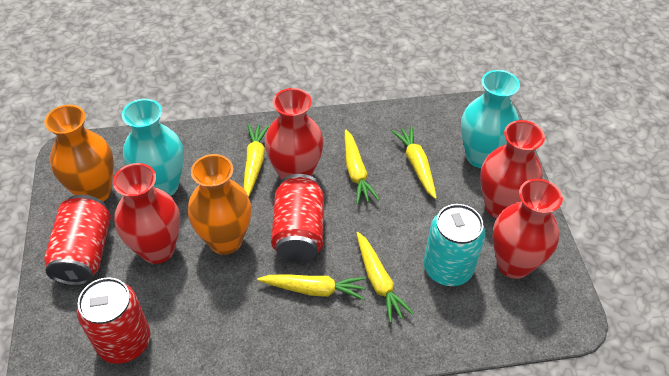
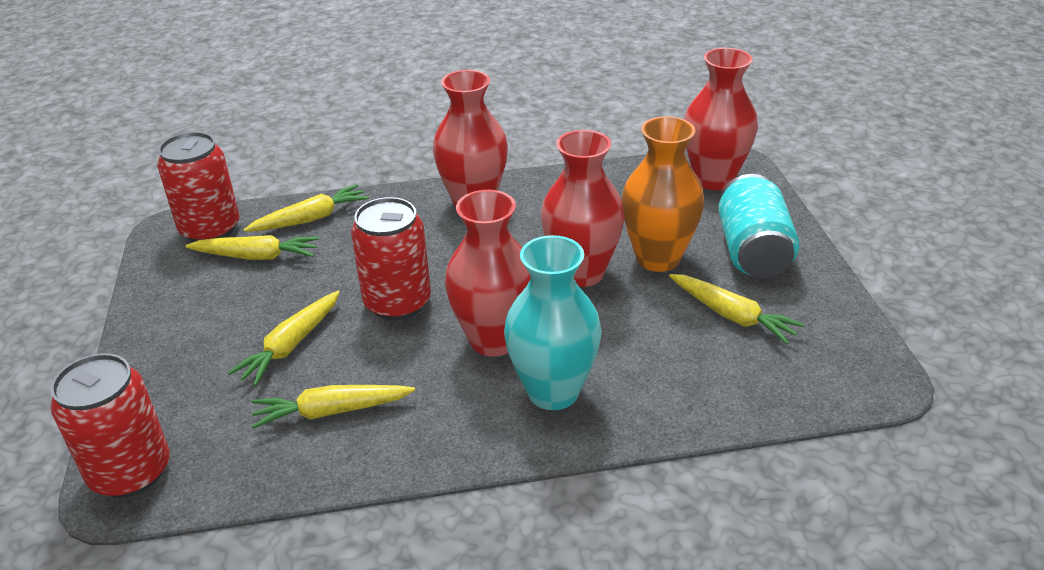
orange vase: 2 -> 1
turquoise vase: 2 -> 1

